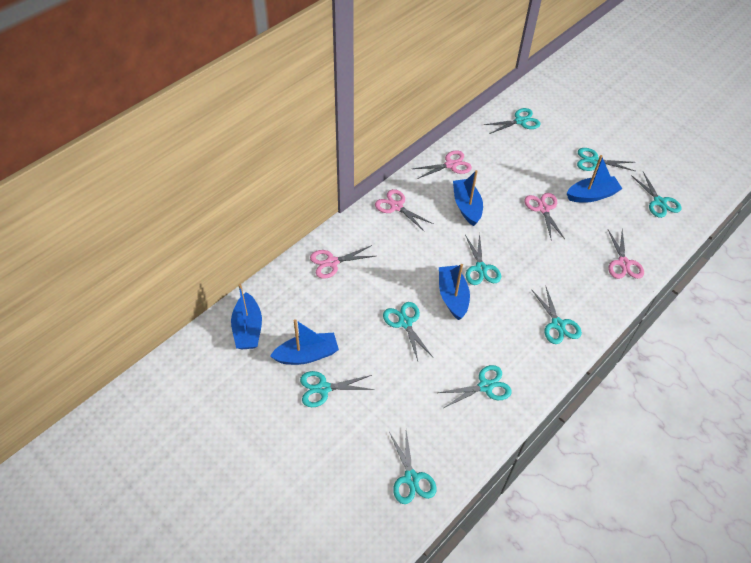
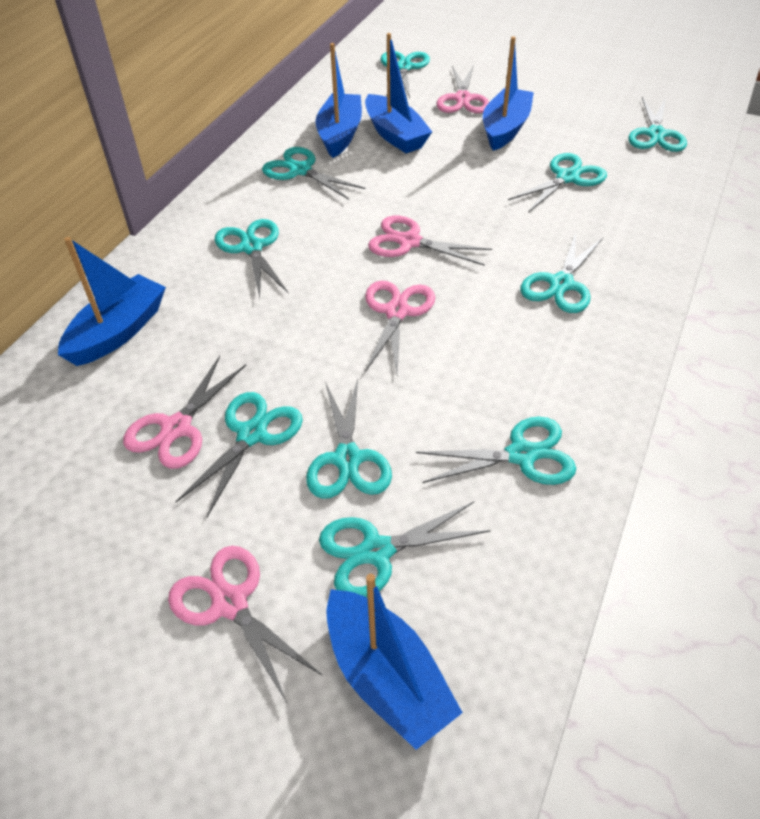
turquoise scissors: 9 -> 10

